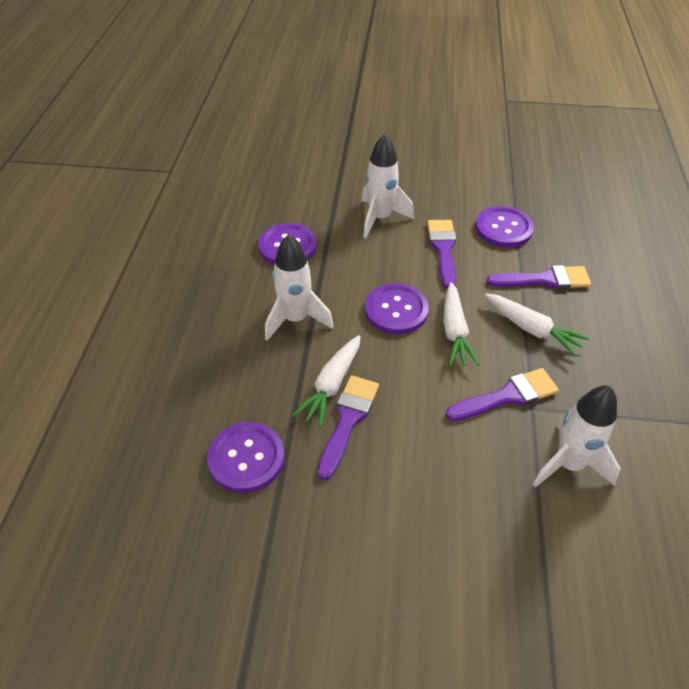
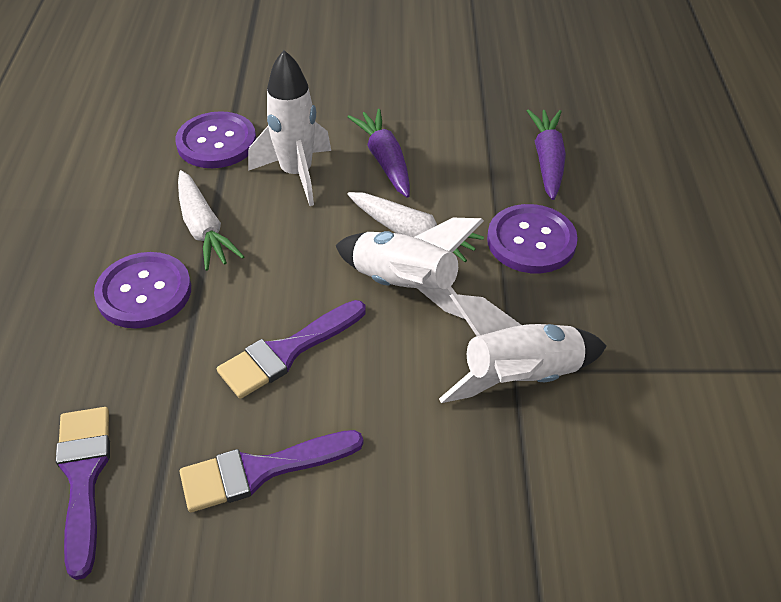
purple brush: 4 -> 3
purple button: 4 -> 3
purple carrot: 0 -> 2
white carrot: 3 -> 2

